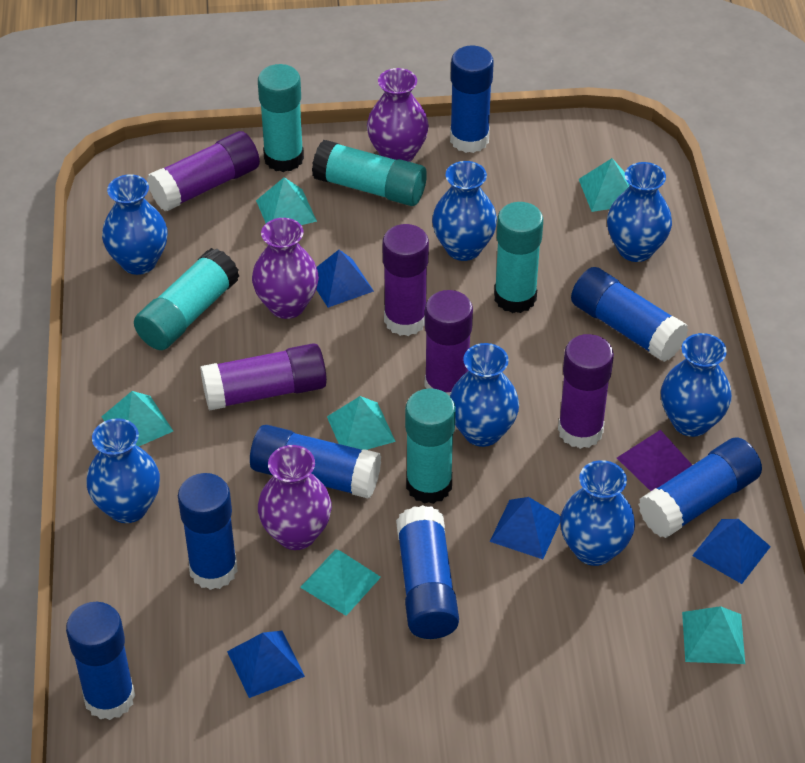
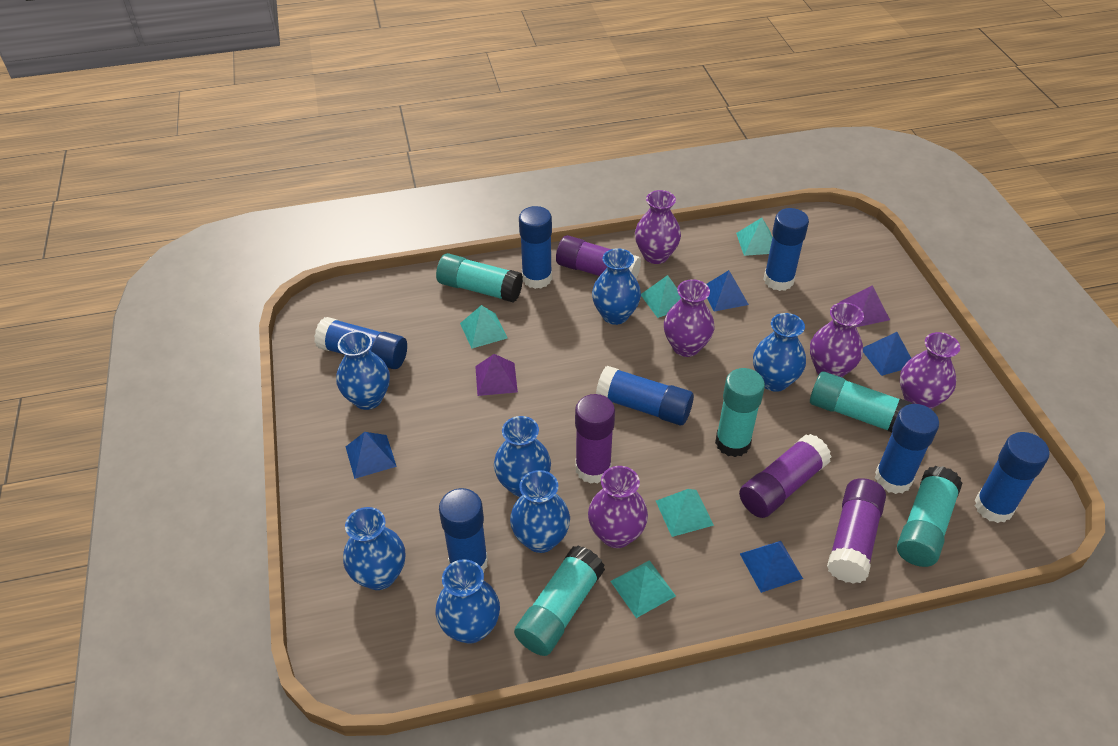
purple glue stick: 5 -> 4
purple pyramid: 1 -> 2
purple vase: 3 -> 5
turquoise pyramid: 6 -> 5

